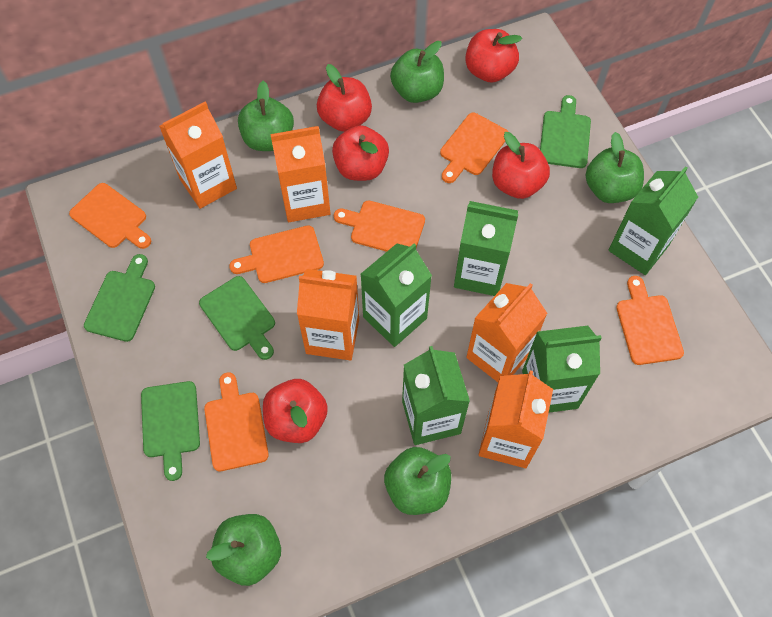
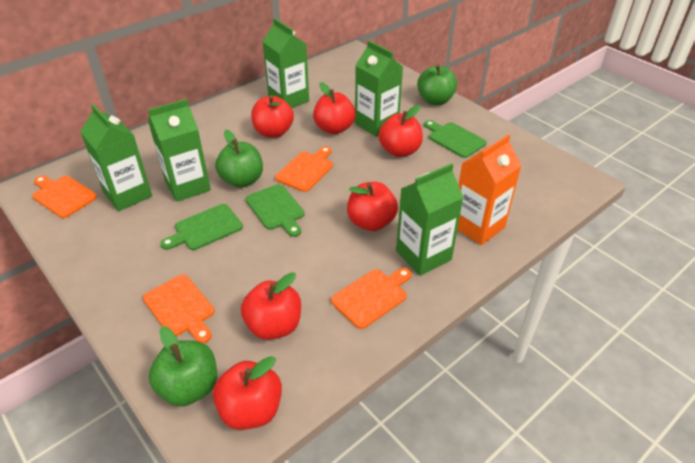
green apple: 5 -> 3
green cutting board: 4 -> 3
orange carton: 5 -> 1
orange cutting board: 6 -> 4
red apple: 5 -> 6

